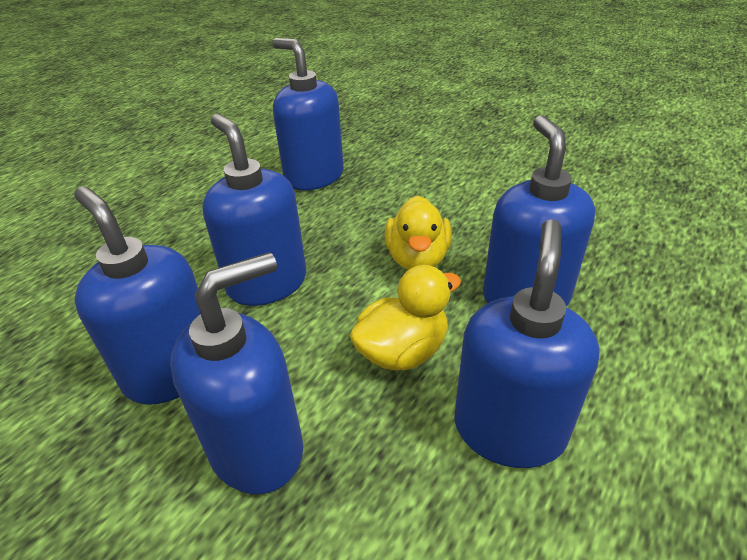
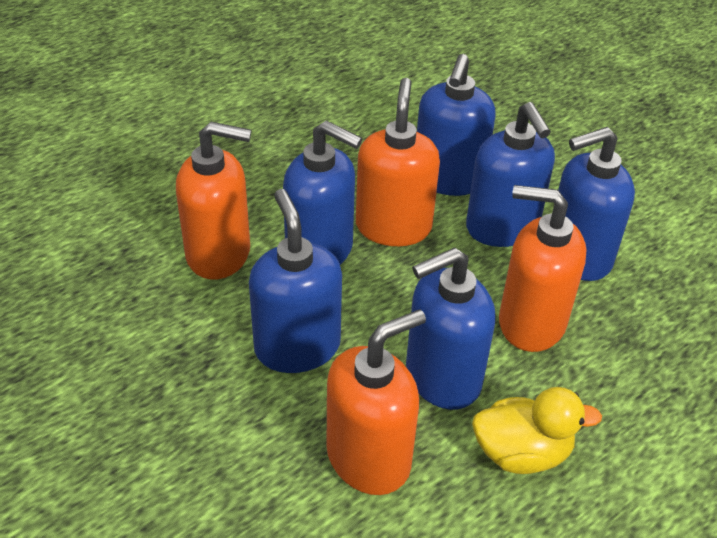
orange soap dispenser: 0 -> 4
yellow duck: 2 -> 1

